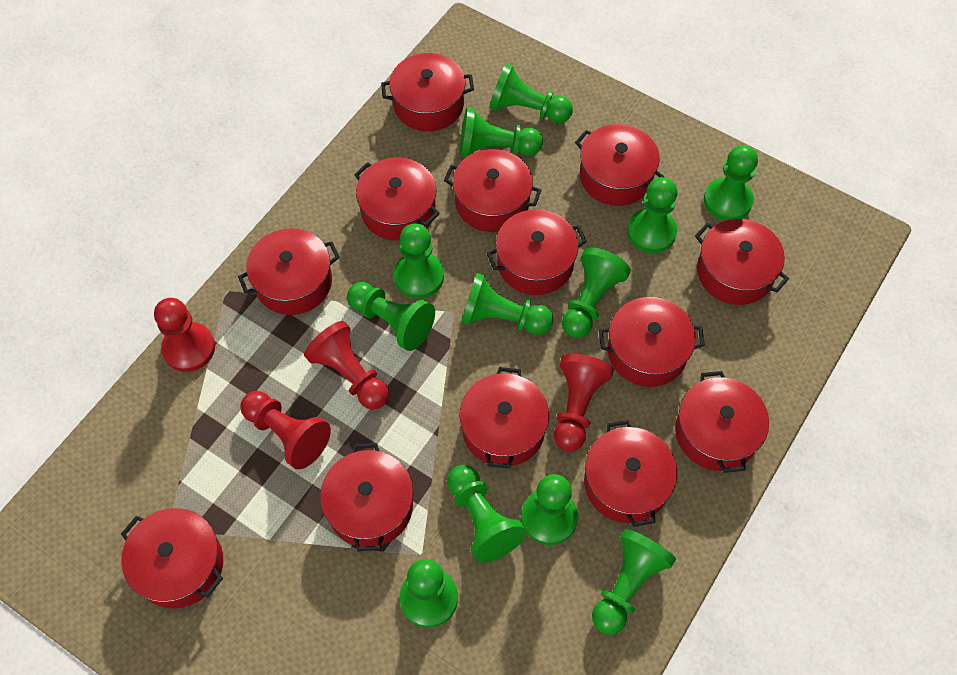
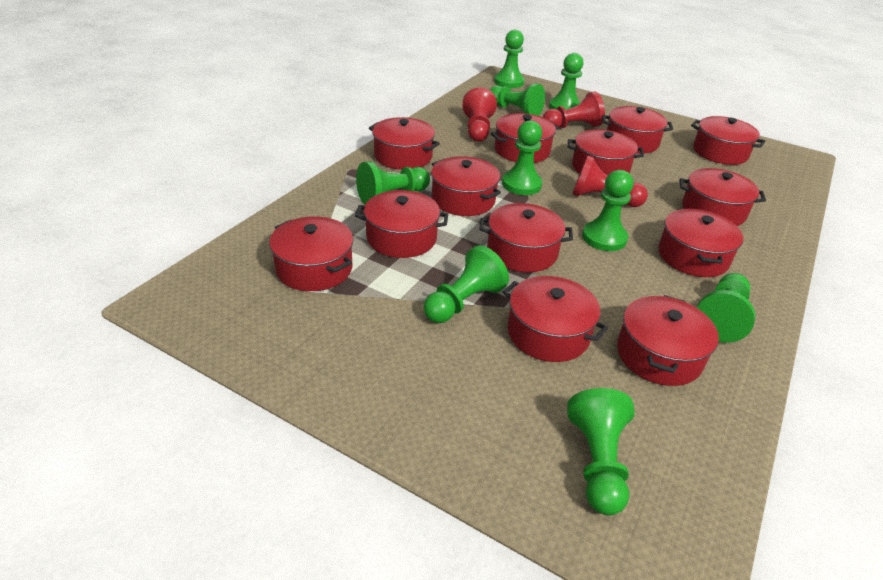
green pawn: 12 -> 9
red pawn: 4 -> 3

